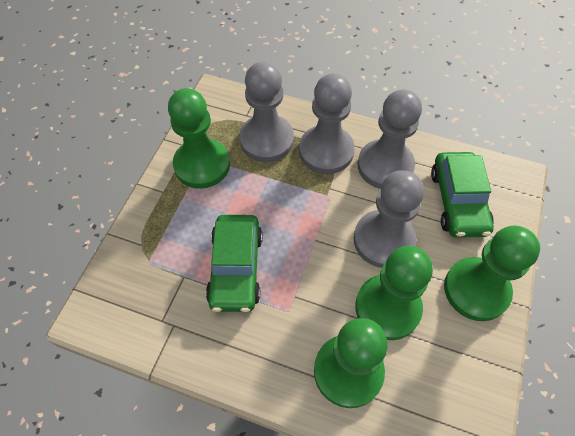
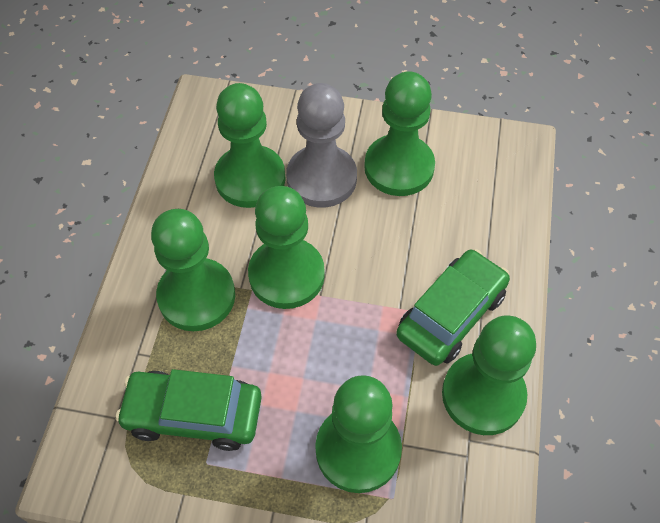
green pawn: 4 -> 6
grey pawn: 4 -> 1

